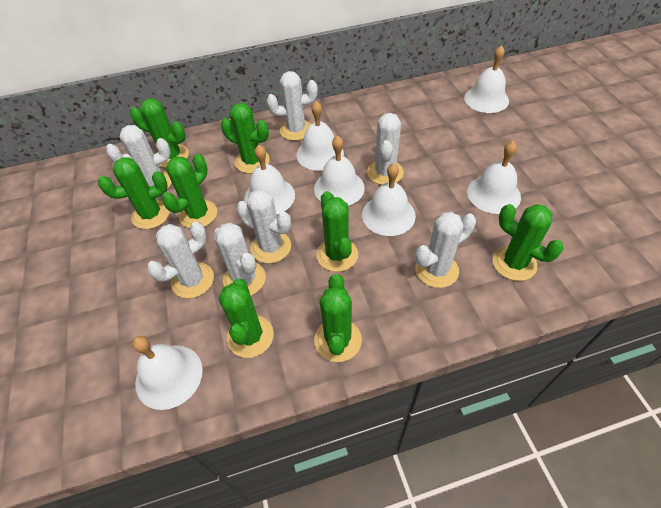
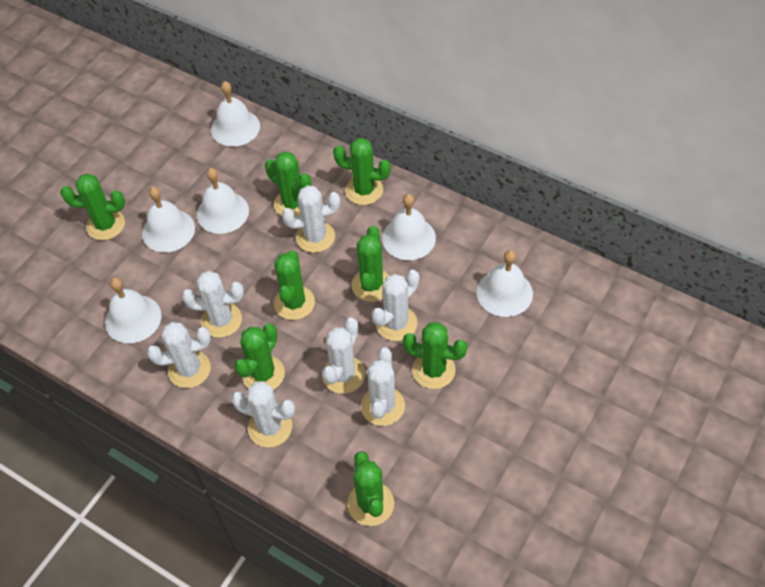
white bell: 7 -> 6

